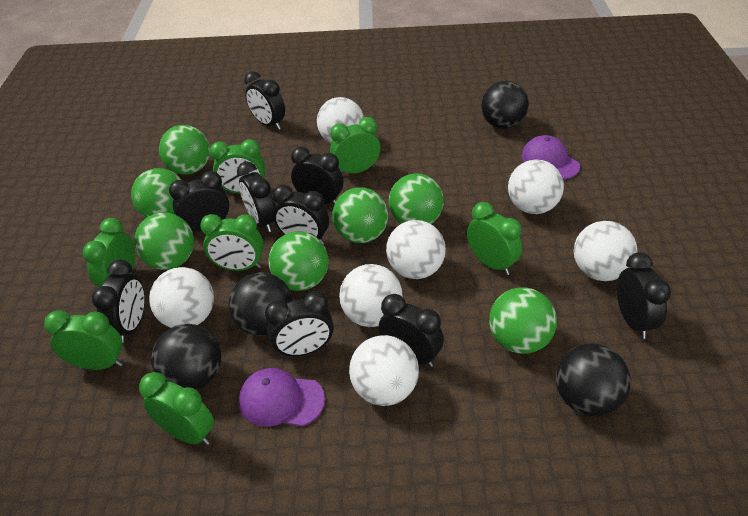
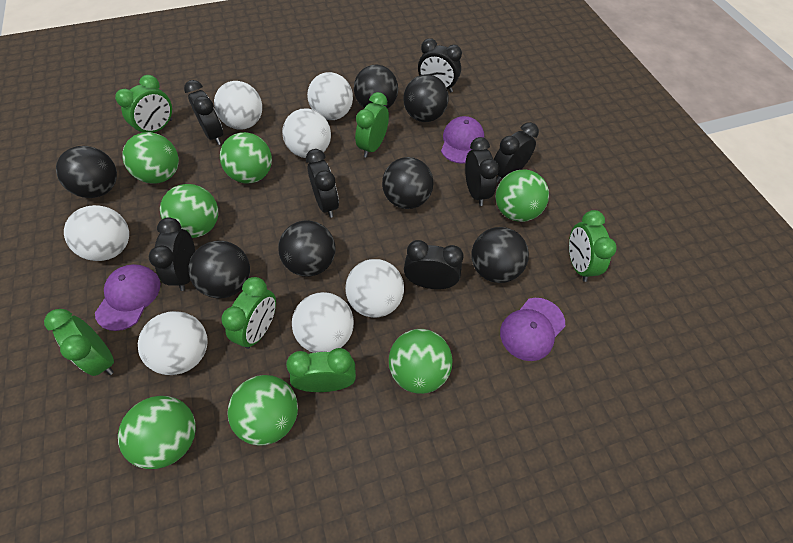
black ball: 4 -> 7
black clock: 9 -> 7
green clock: 7 -> 6
purple cap: 2 -> 3

